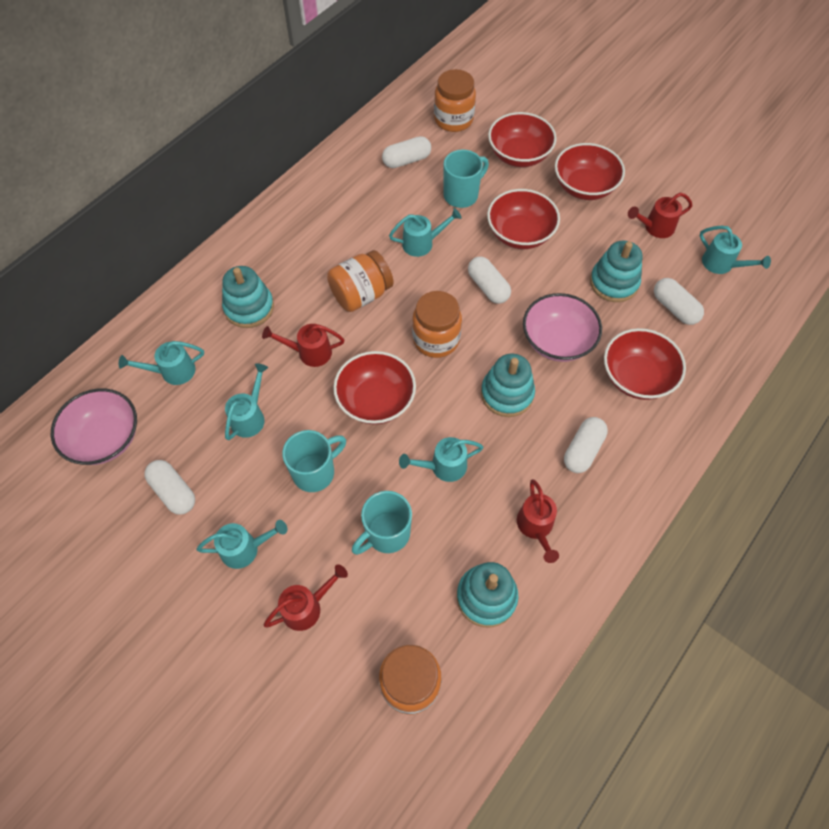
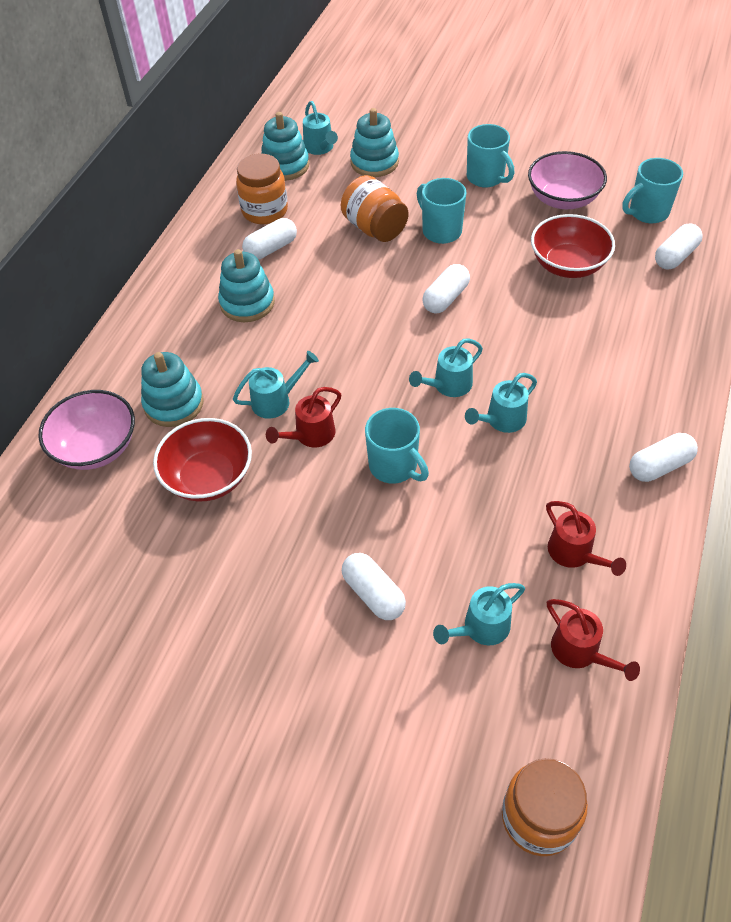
orange jar: 4 -> 3
red bowl: 5 -> 2
red watering can: 4 -> 3
turquoise mug: 3 -> 4
turquoise watering can: 6 -> 5

